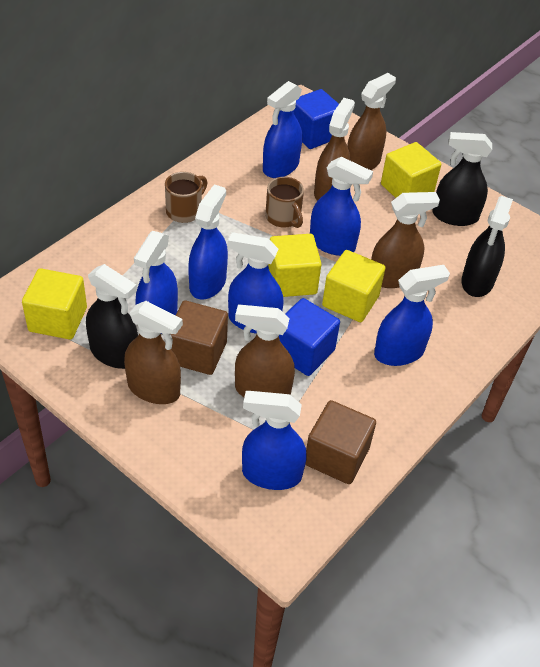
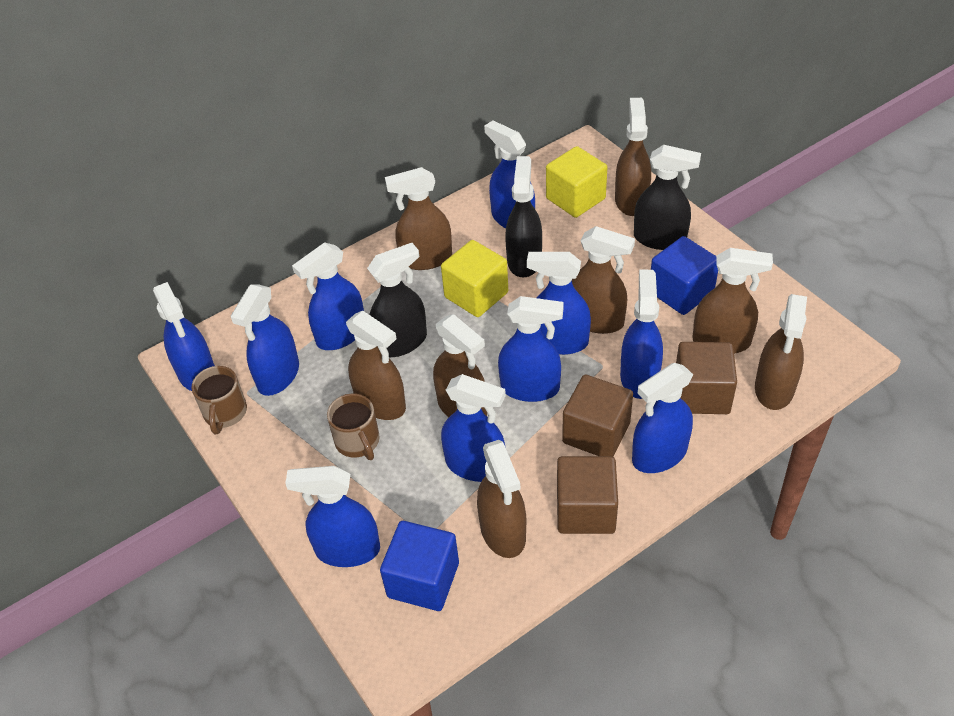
blue spray bottle: 7 -> 10
brown cube: 2 -> 3
brown spray bottle: 5 -> 8
yellow cube: 4 -> 2

